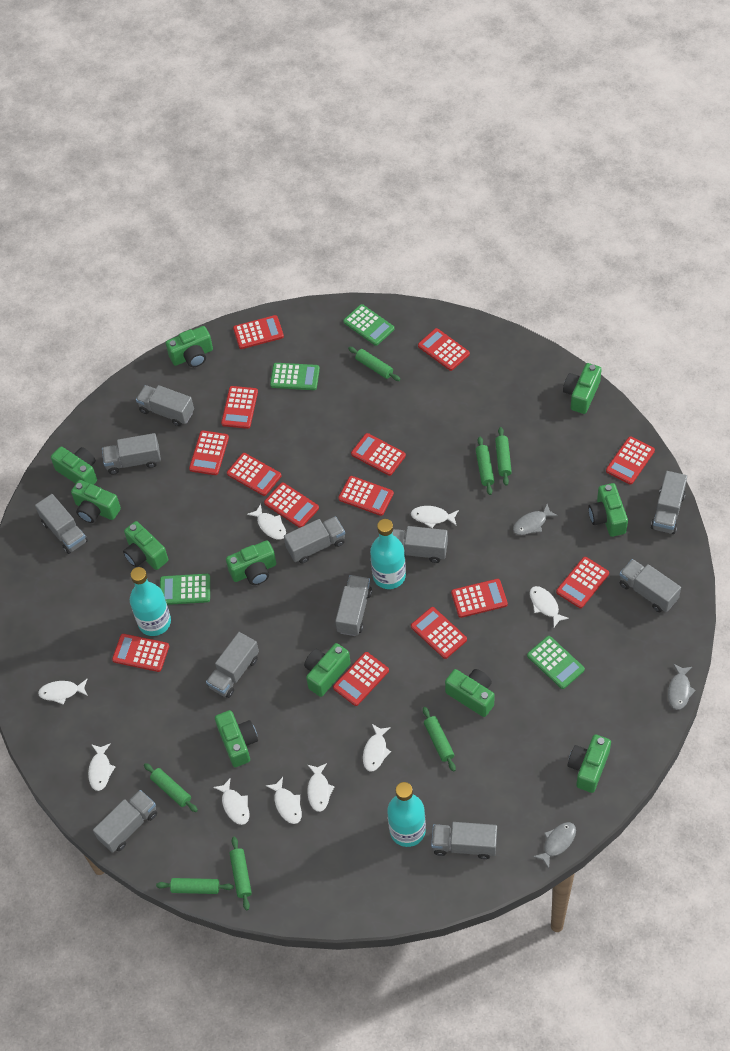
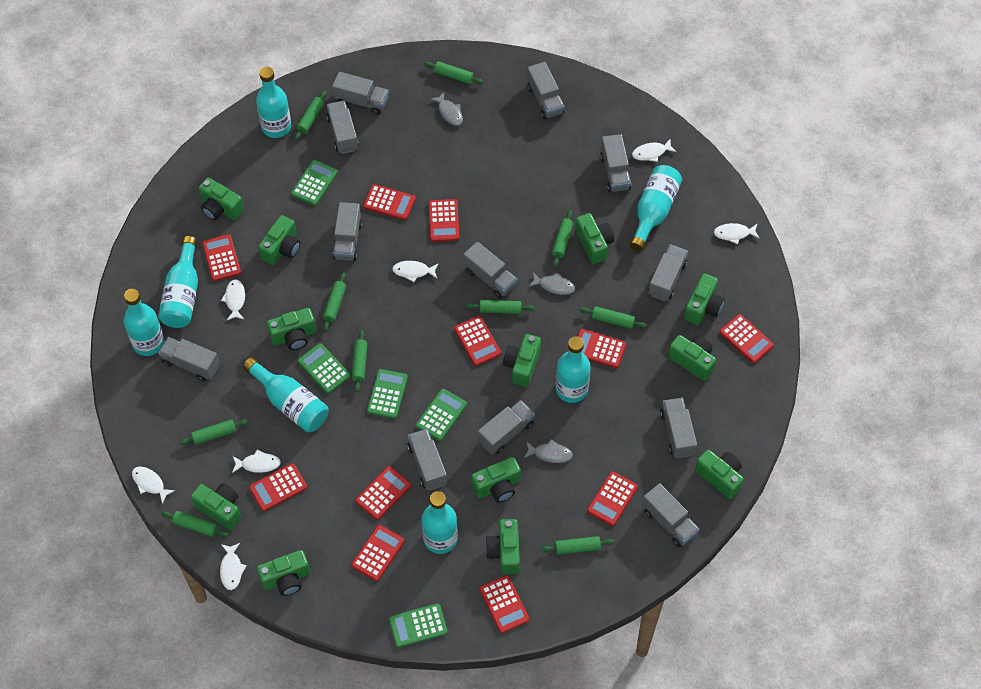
green calculator: 4 -> 5
green camera: 11 -> 12
green rolling pin: 7 -> 10
grey truck: 11 -> 12
red calculator: 14 -> 11
turquoise bottle: 3 -> 7
white fish: 9 -> 7

